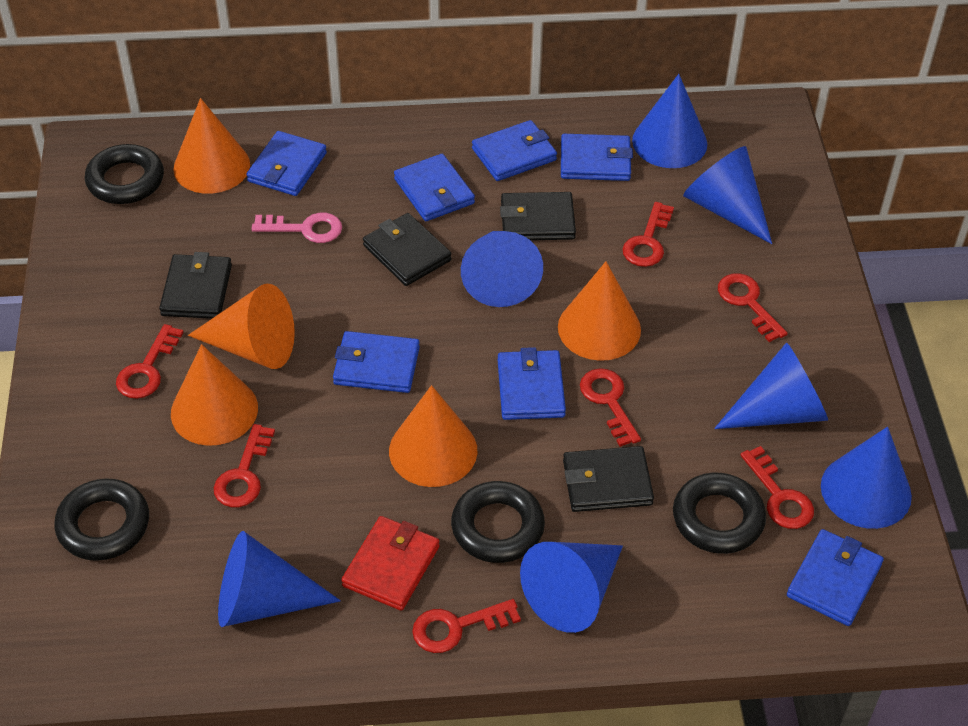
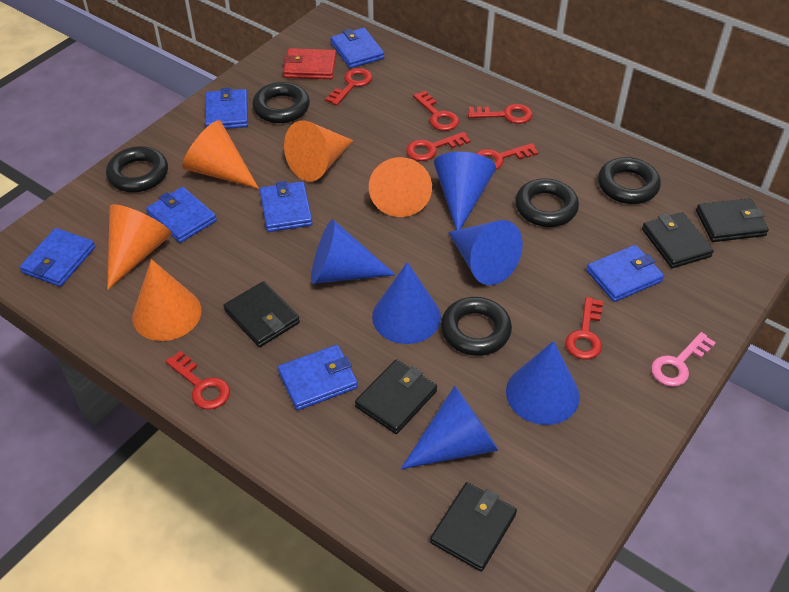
black ring: 4 -> 5
black wallet: 4 -> 5
blue cone: 7 -> 6

